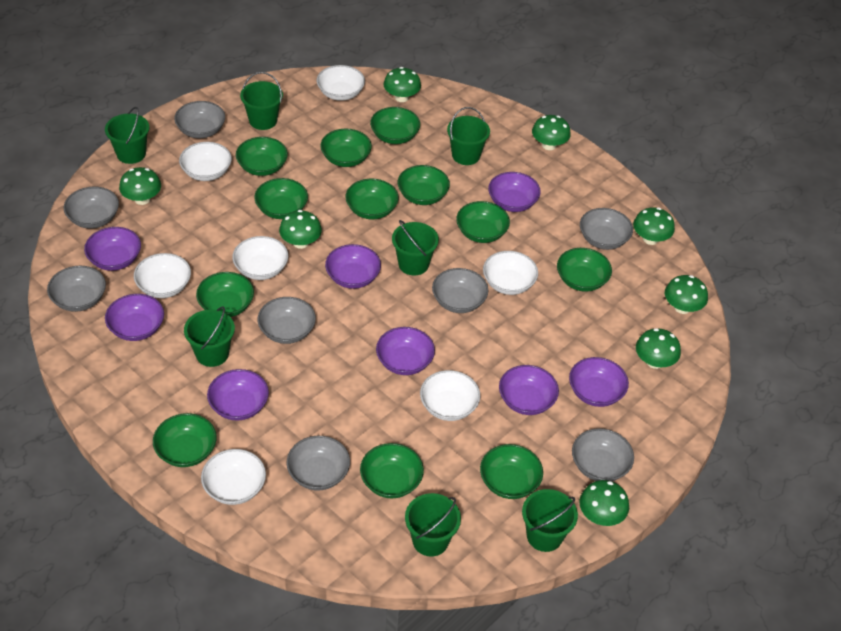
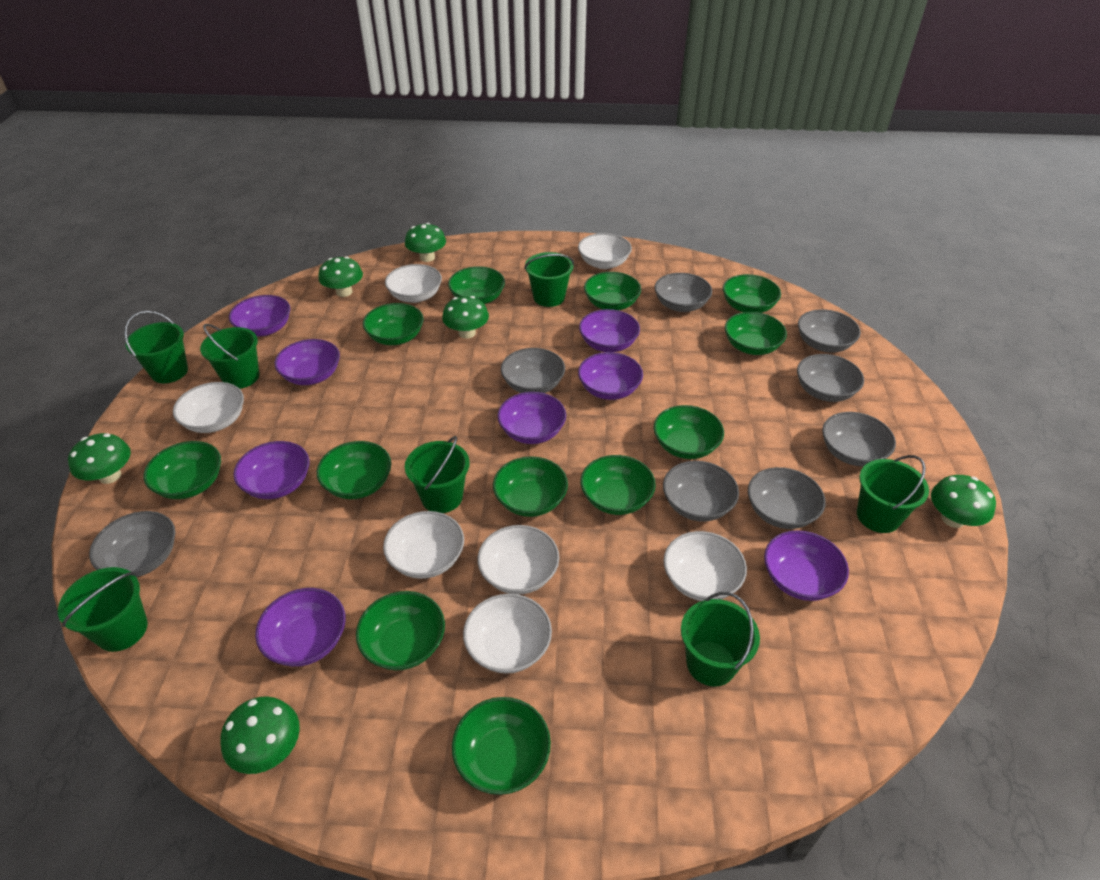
green mushroom: 8 -> 6

